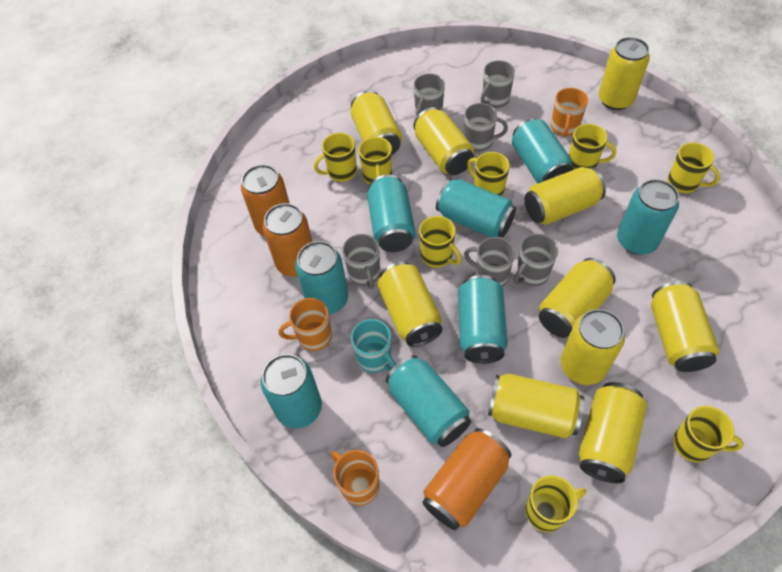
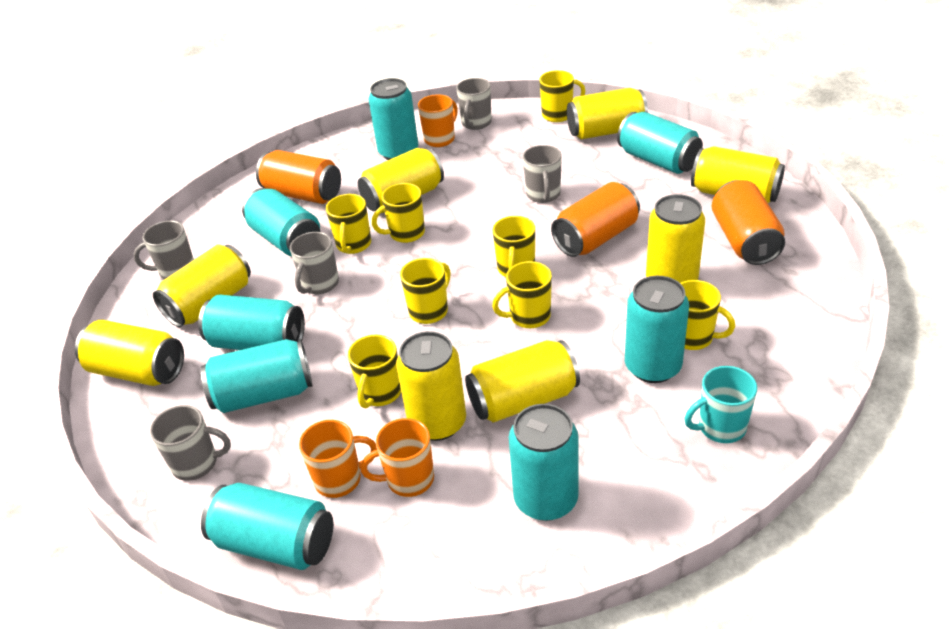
grey mug: 6 -> 5
yellow can: 10 -> 8

